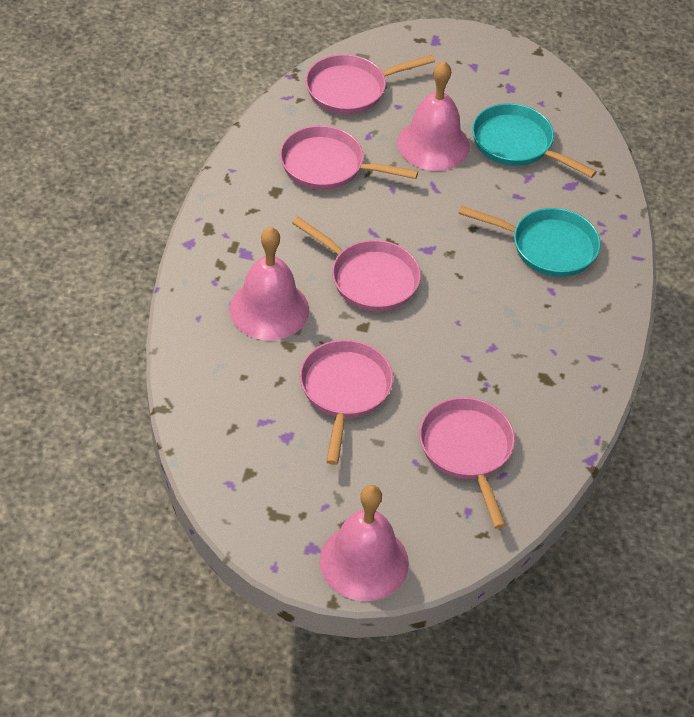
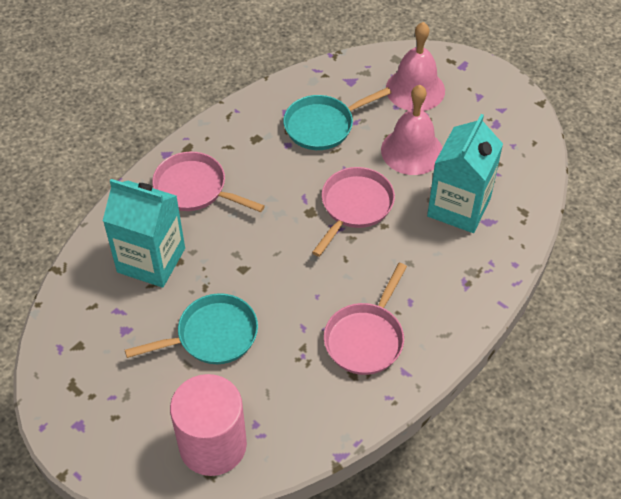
pink bell: 3 -> 2
pink cylinder: 0 -> 1
pink pan: 5 -> 3
turquoise carton: 0 -> 2

